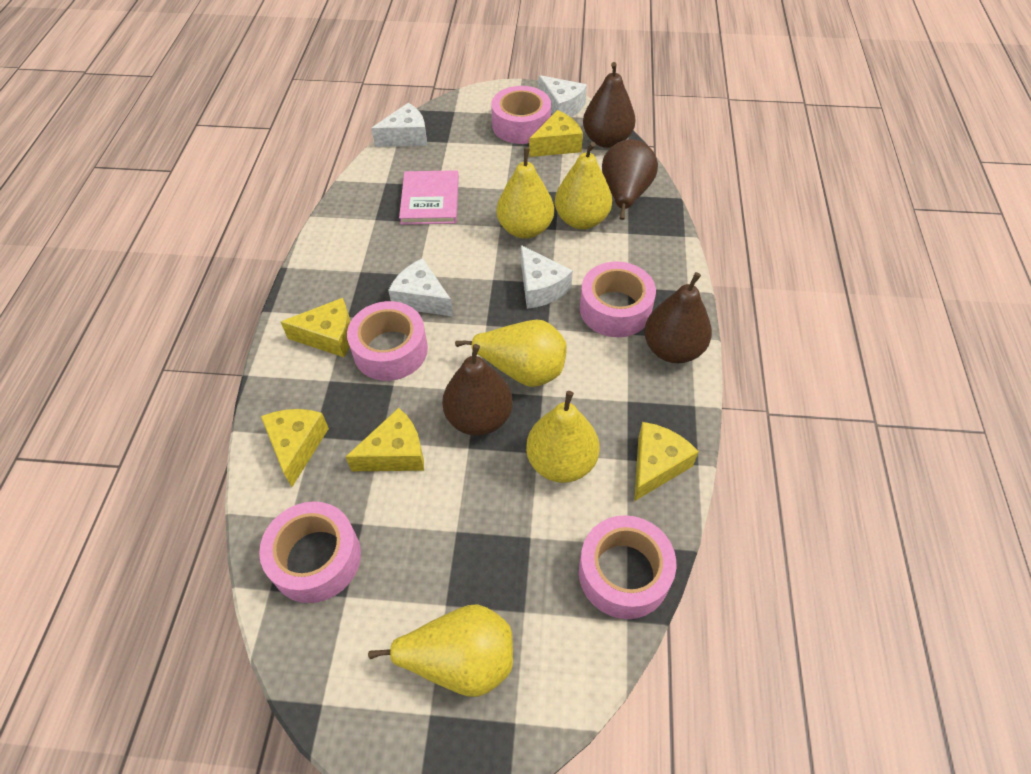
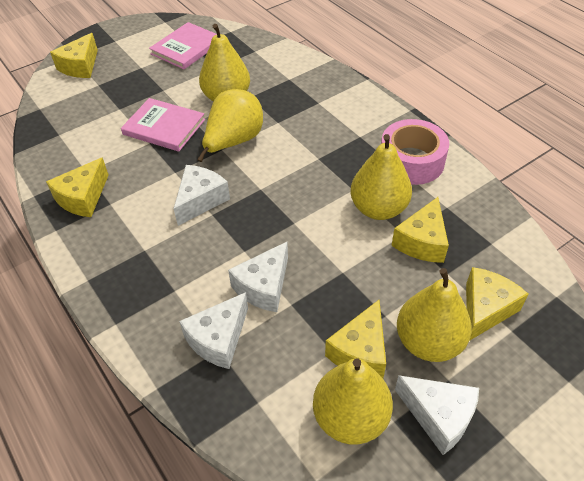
brown pear: 4 -> 0
pink book: 1 -> 2
pink tape: 5 -> 1

